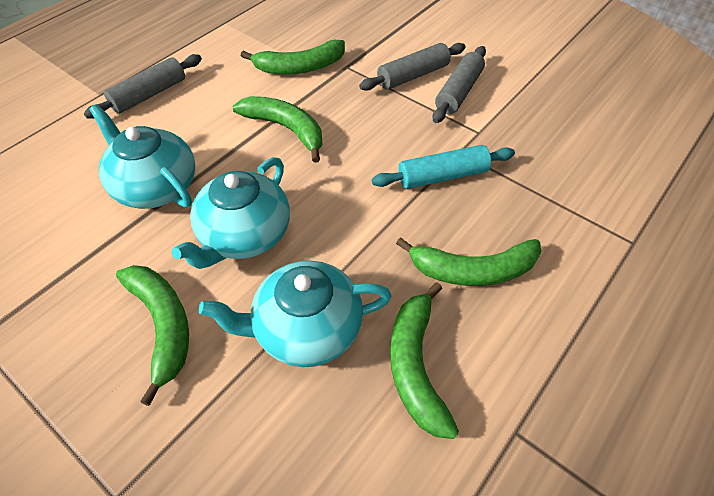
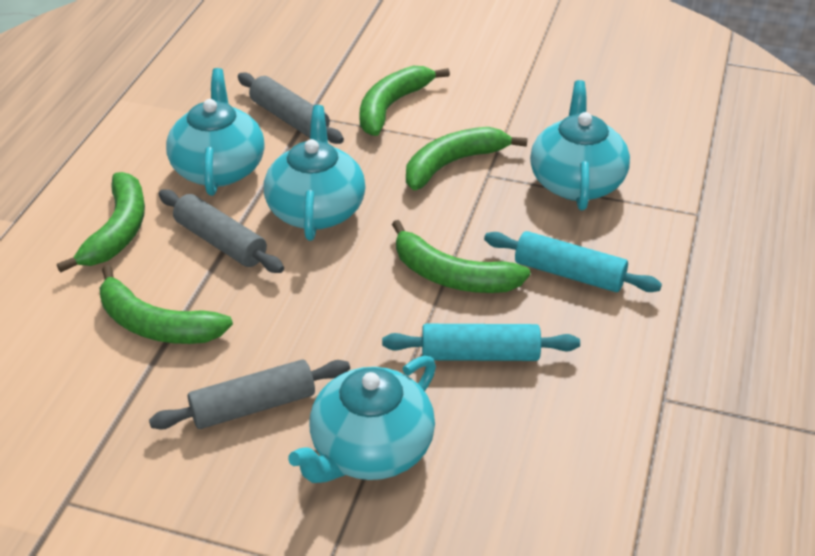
turquoise rolling pin: 1 -> 2
turquoise teapot: 3 -> 4

